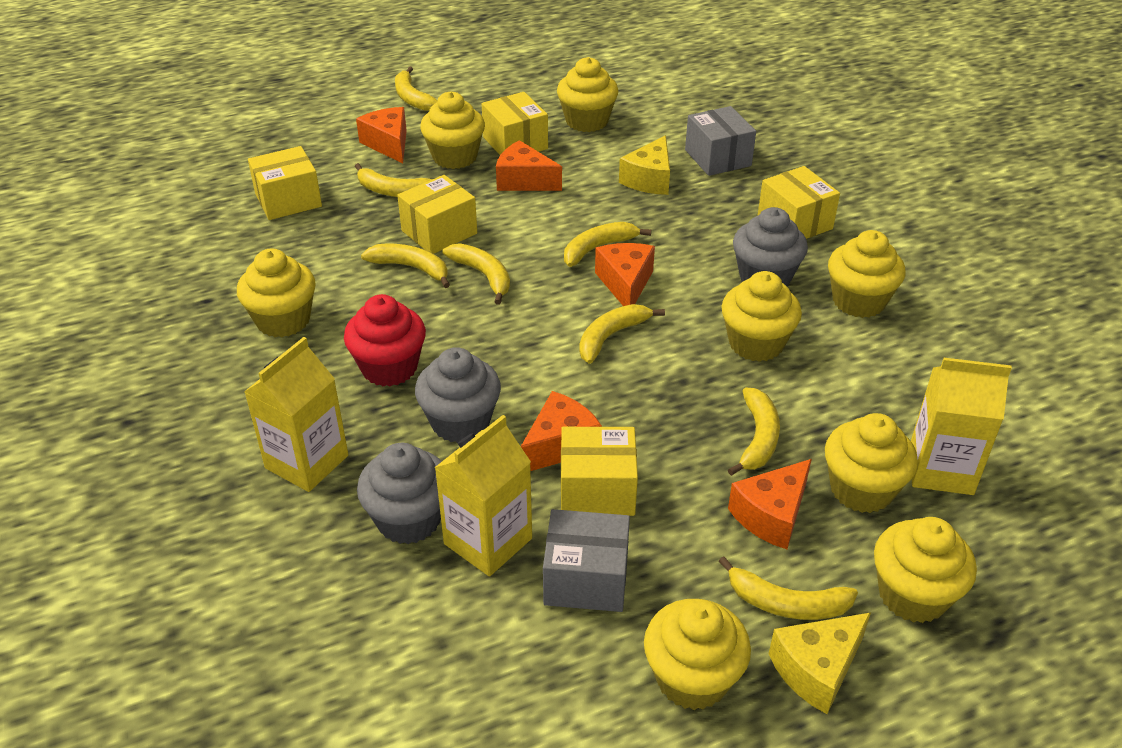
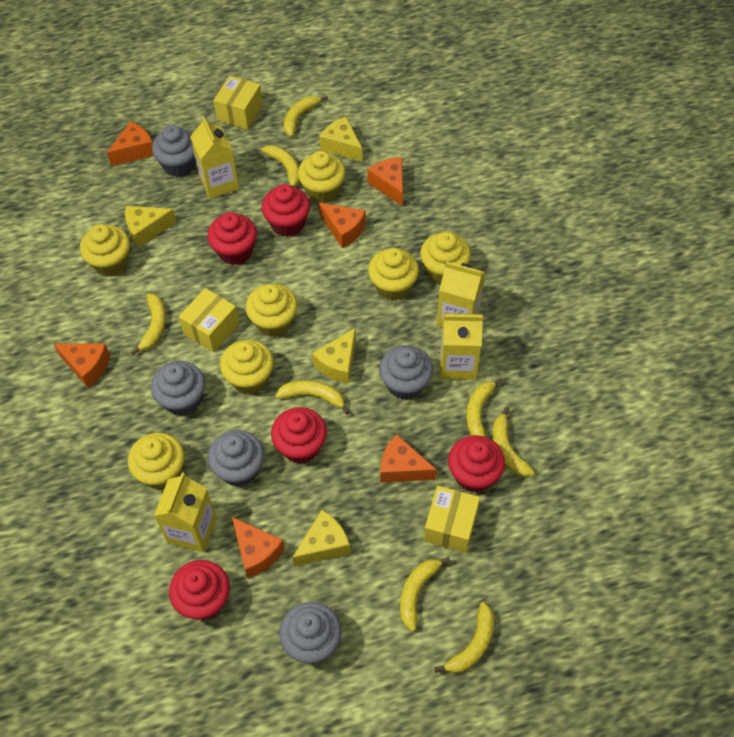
grey box: 2 -> 0
grey cupcake: 3 -> 5
orange cheese: 5 -> 6
red cupcake: 1 -> 5
yellow box: 5 -> 3
yellow carton: 3 -> 4
yellow cheese: 2 -> 4
yellow cupcake: 8 -> 7

